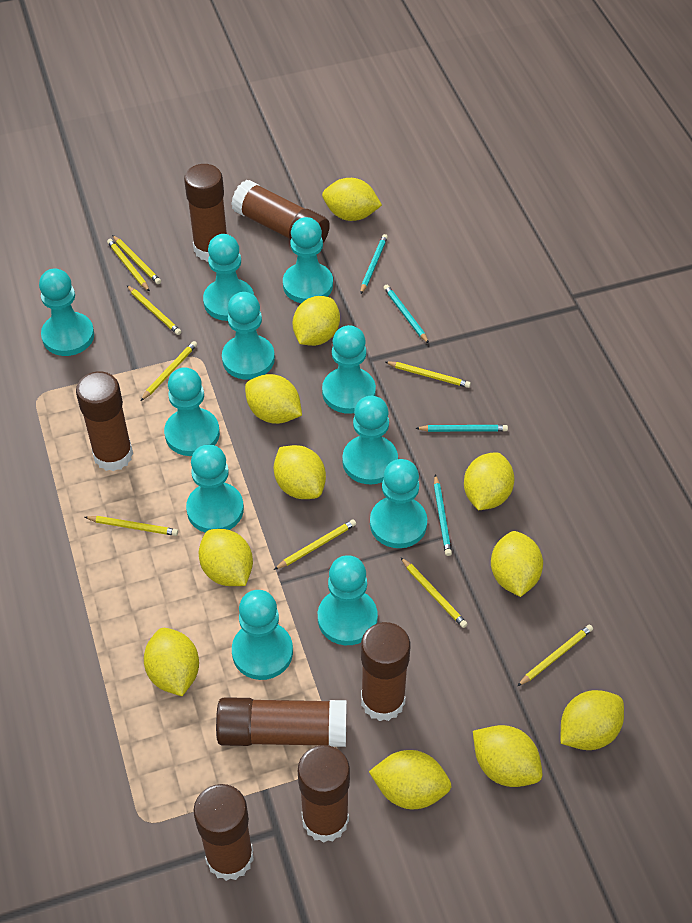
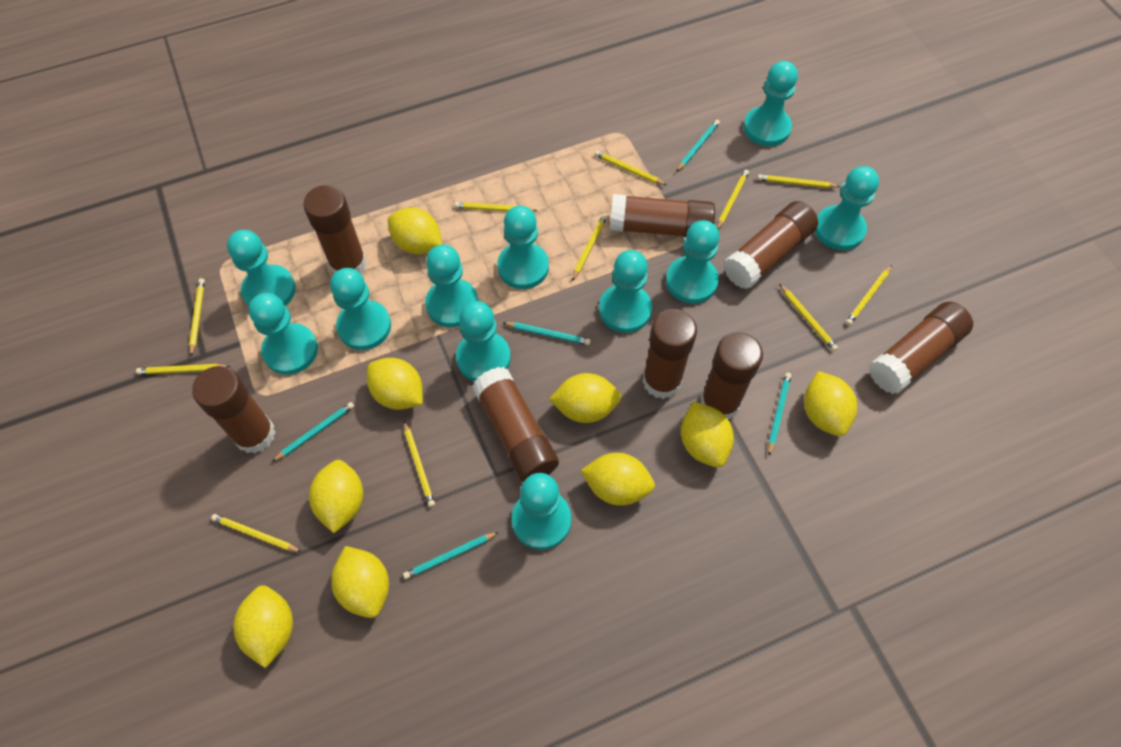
brown glue stick: 7 -> 8
turquoise pencil: 4 -> 5
yellow lemon: 11 -> 9
yellow pencil: 9 -> 11

